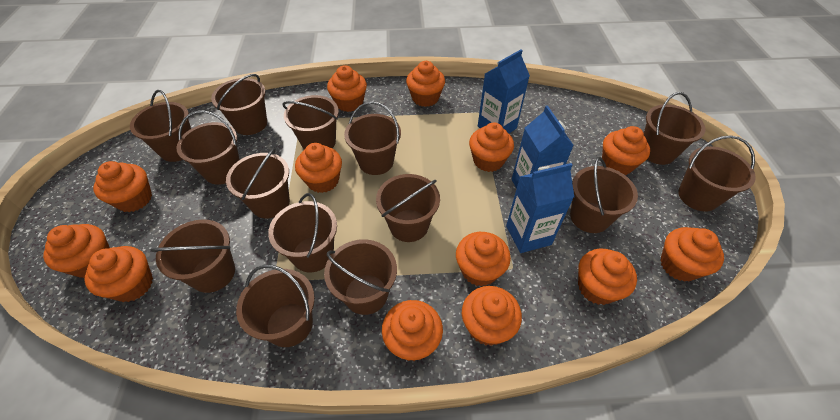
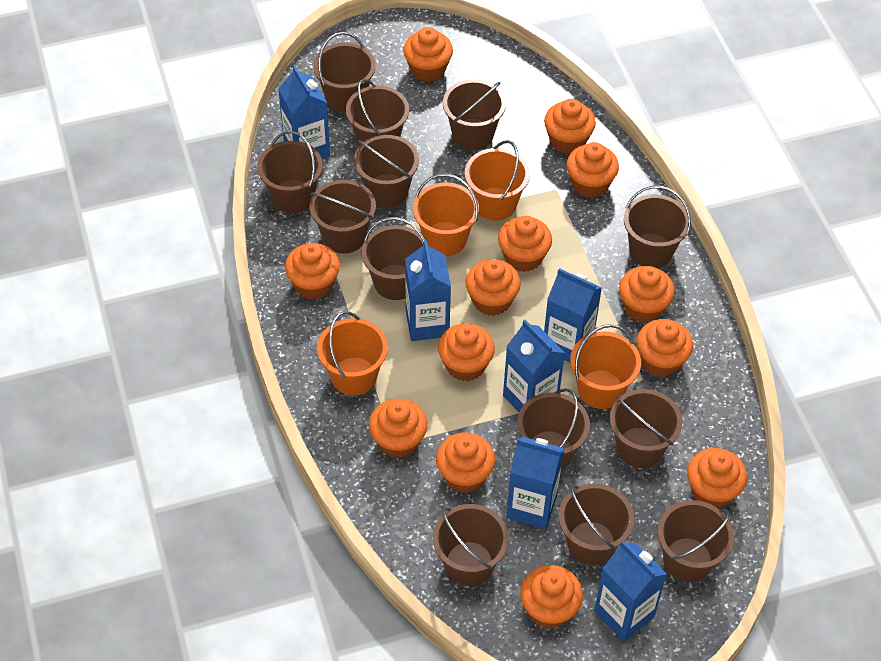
blue carton: 3 -> 6
brown bucket: 14 -> 13
orange bucket: 0 -> 4

